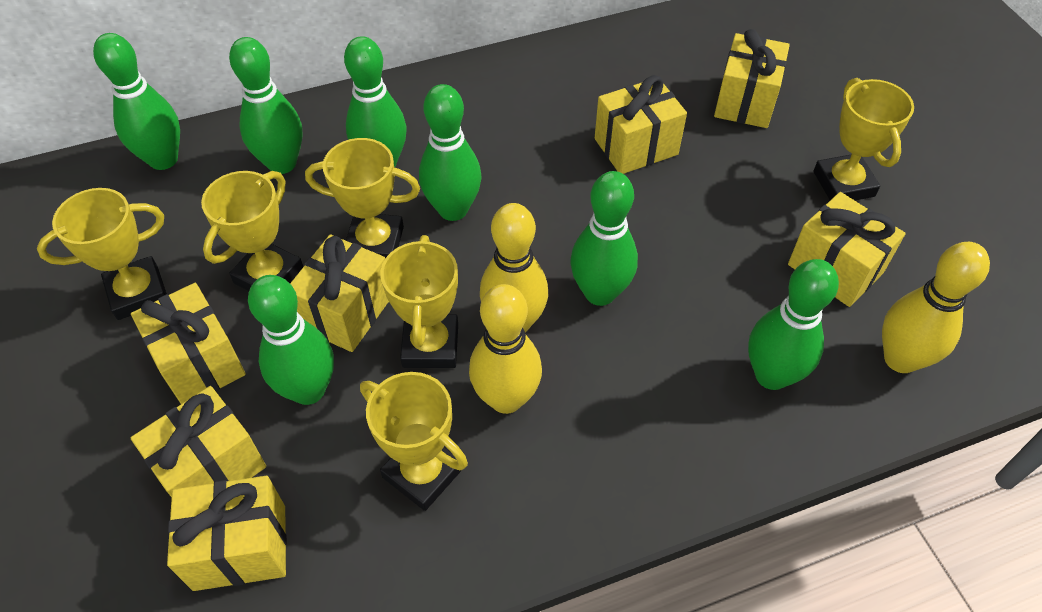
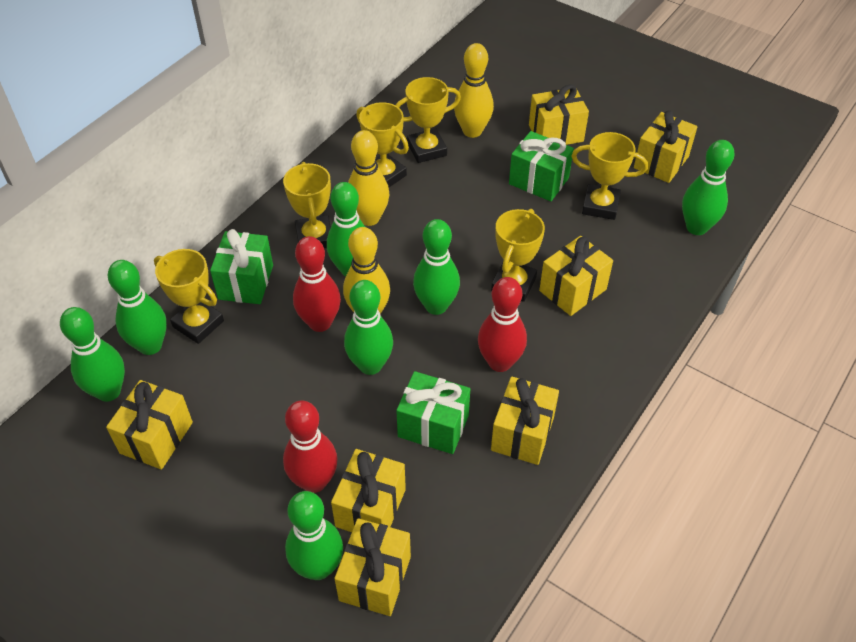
green gift: 0 -> 3
red bowling pin: 0 -> 3

